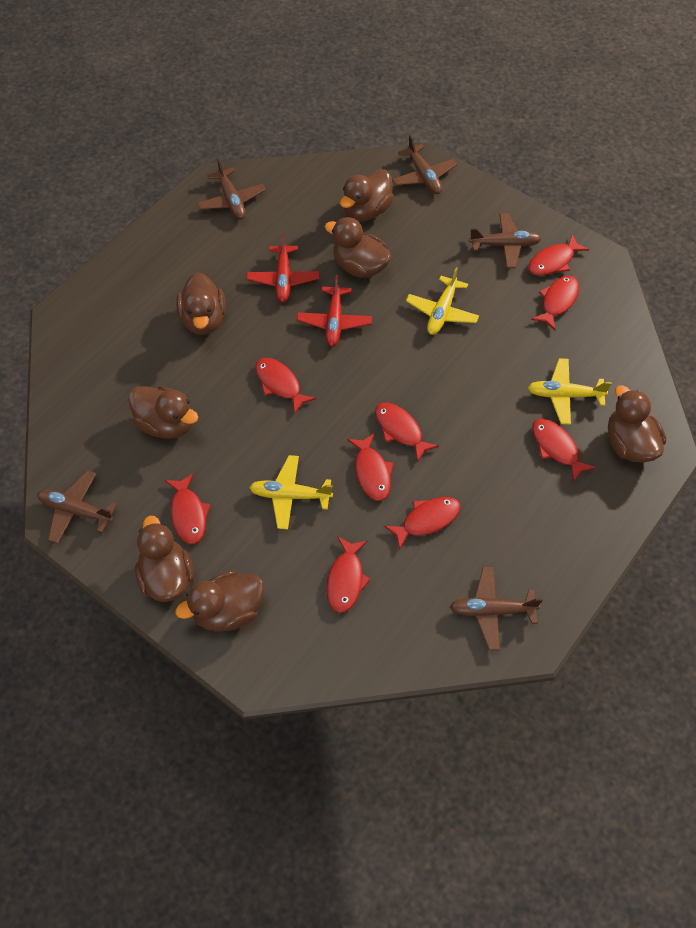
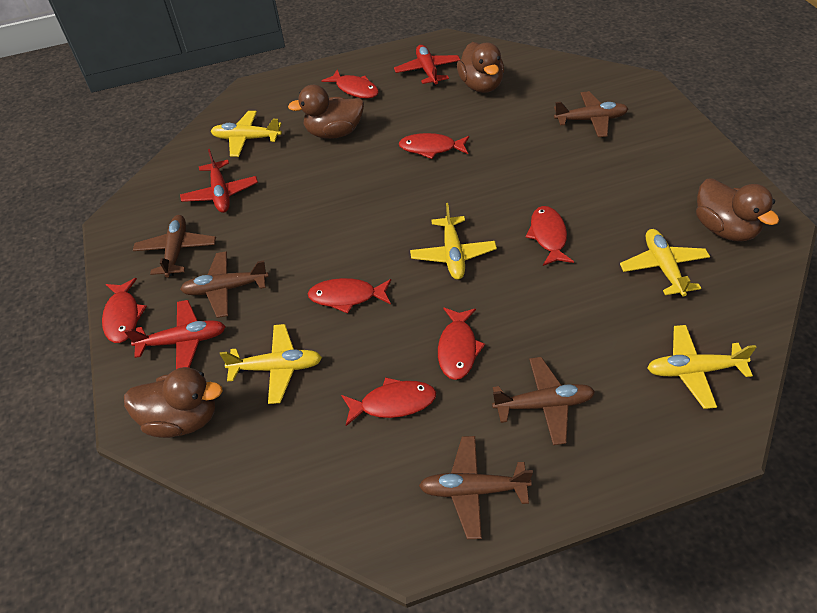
brown duck: 7 -> 4
red fish: 9 -> 7
red plane: 2 -> 3
yellow plane: 3 -> 5

